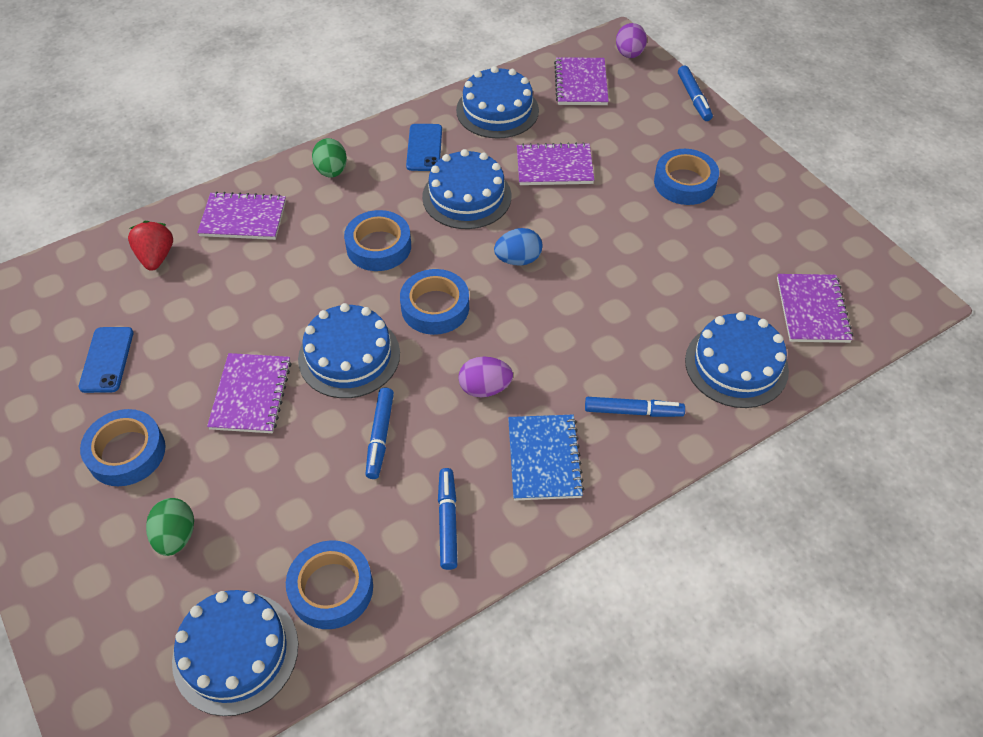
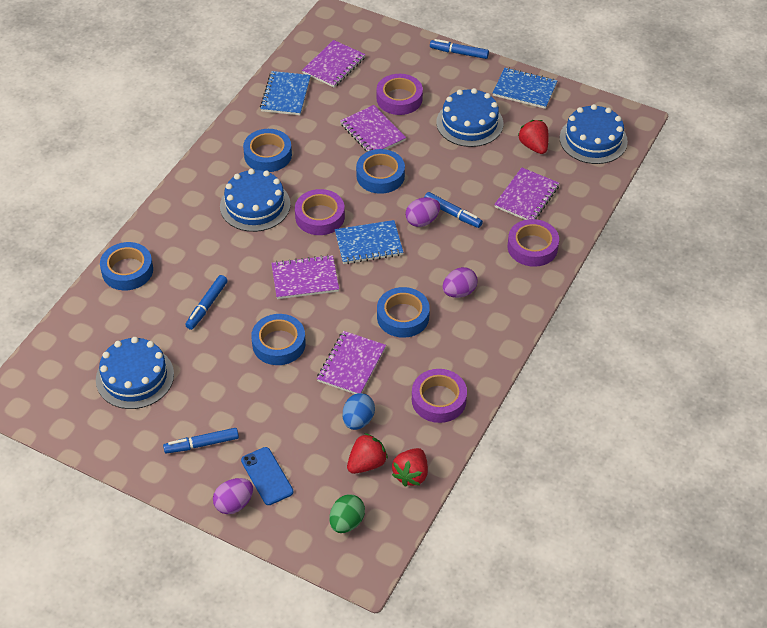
blue cake: 5 -> 4
blue notebook: 1 -> 3
blue phone: 2 -> 1
green egg: 2 -> 1
purple egg: 2 -> 3
purple tape: 0 -> 4
red strawberry: 1 -> 3

